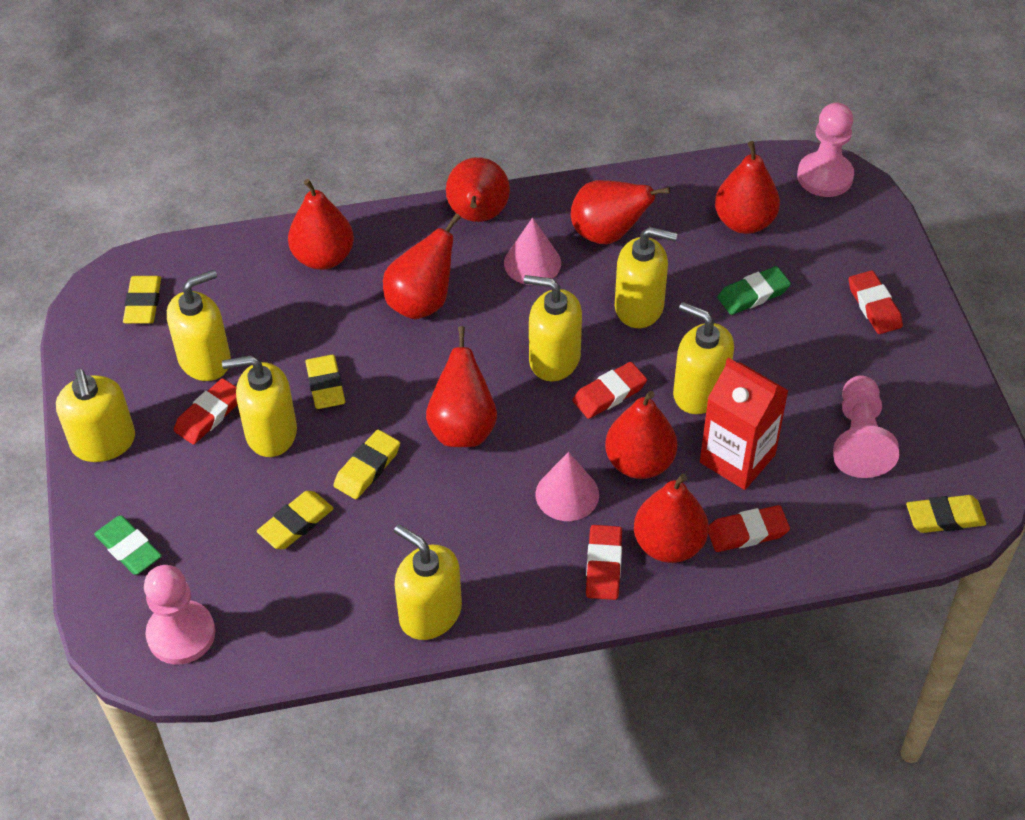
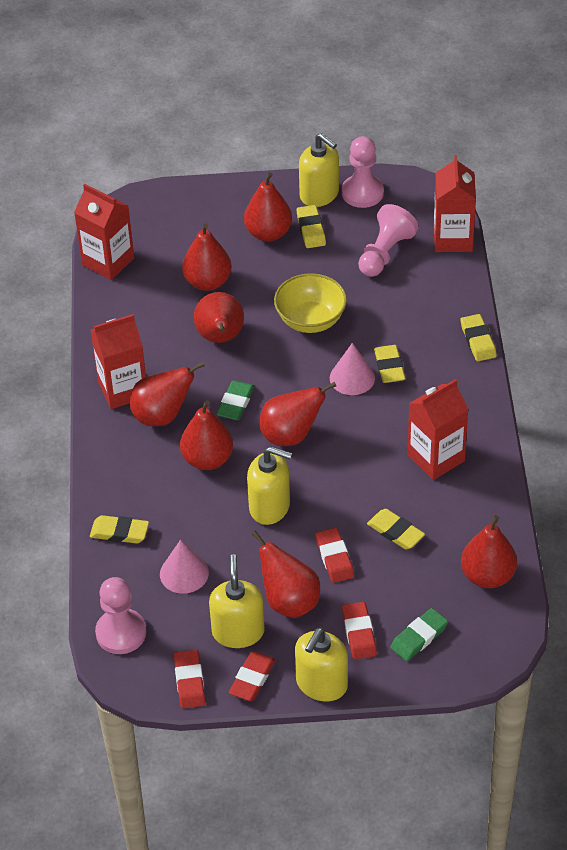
red carton: 1 -> 4
red eraser: 5 -> 4
yellow bowl: 0 -> 1
yellow soap dispenser: 7 -> 4

